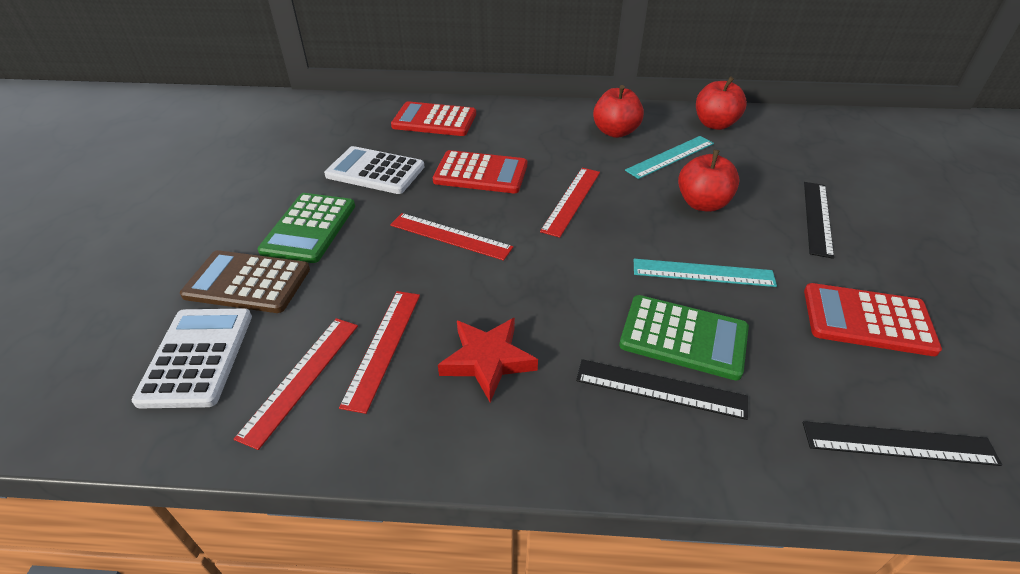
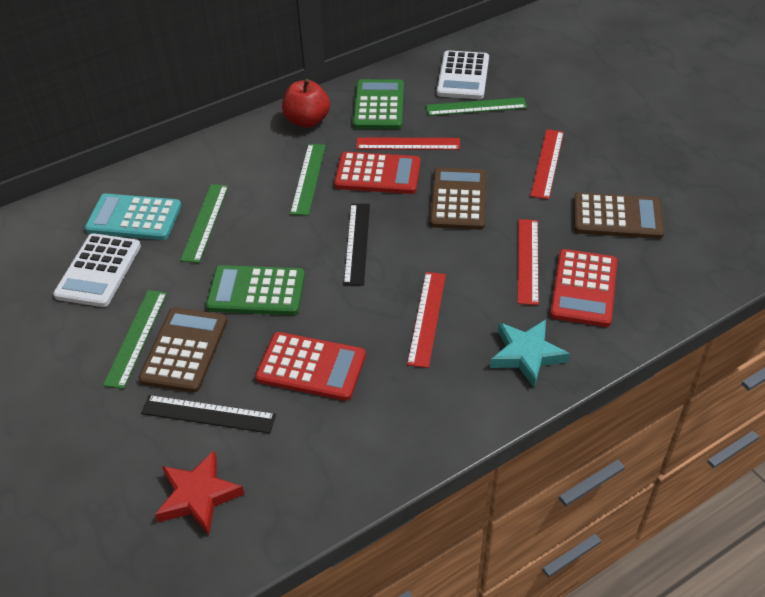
black ruler: 3 -> 2
brown calculator: 1 -> 3
green ruler: 0 -> 4
red apple: 3 -> 1
turquoise calculator: 0 -> 1
turquoise ruler: 2 -> 0
turquoise star: 0 -> 1

